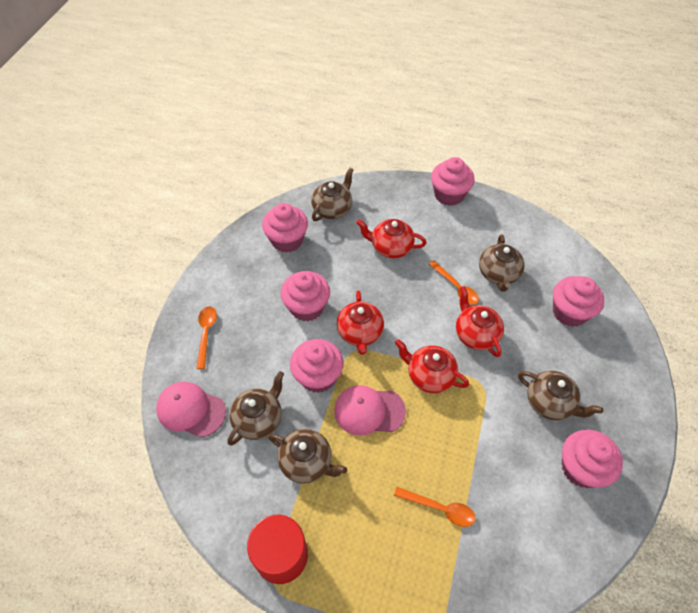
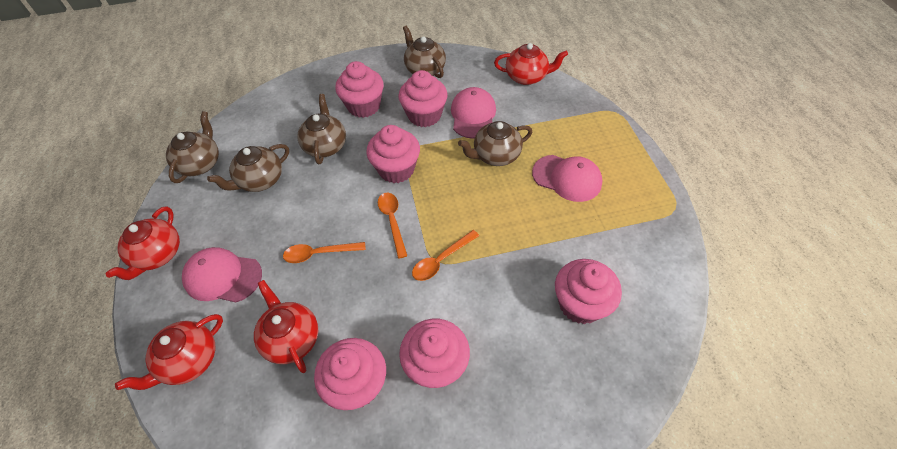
pink cap: 2 -> 3
red cylinder: 1 -> 0

